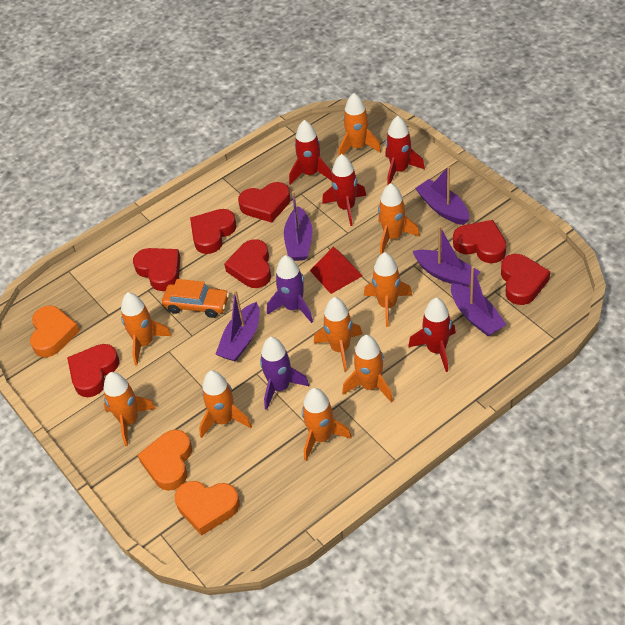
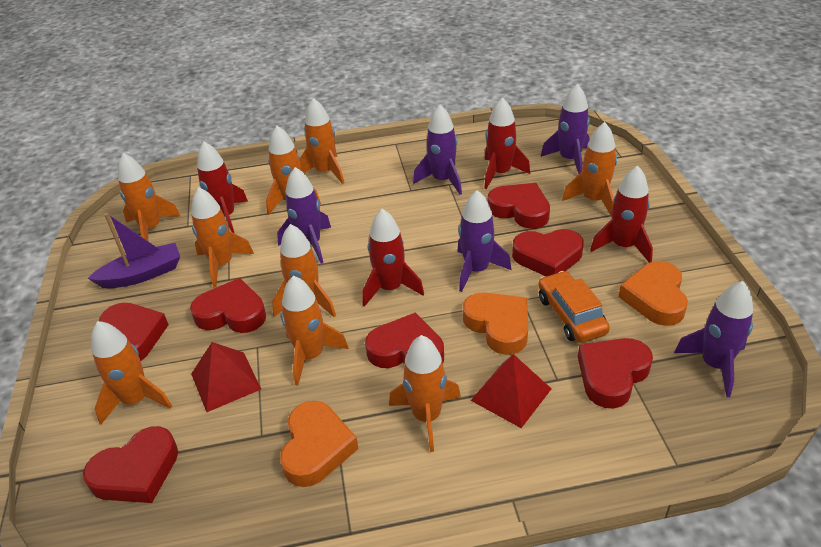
purple boat: 5 -> 1
purple rocket: 2 -> 5
red pyramid: 1 -> 2

